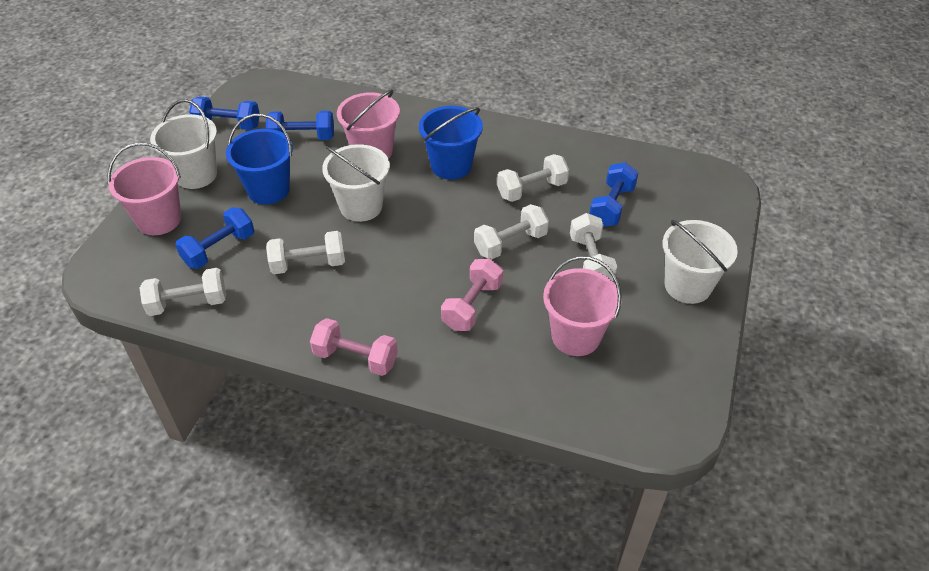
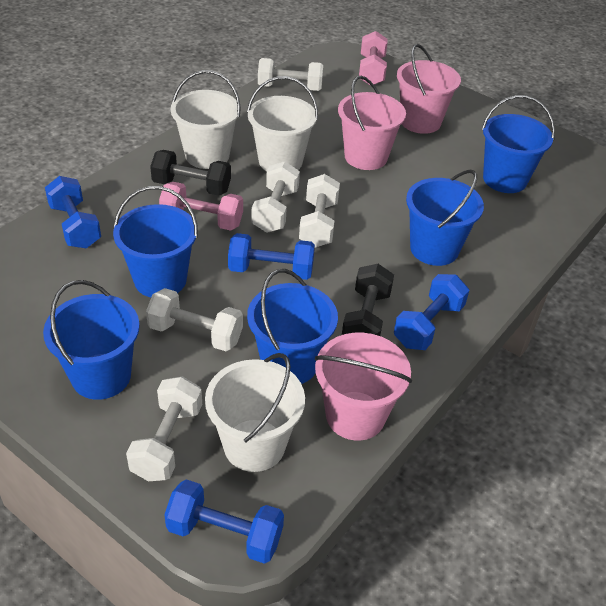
black dumbbell: 0 -> 2
blue bucket: 2 -> 5

